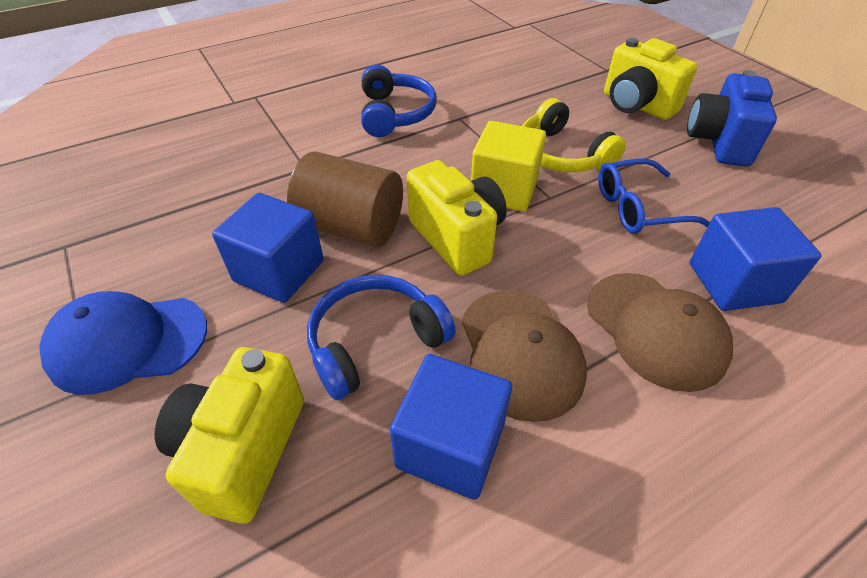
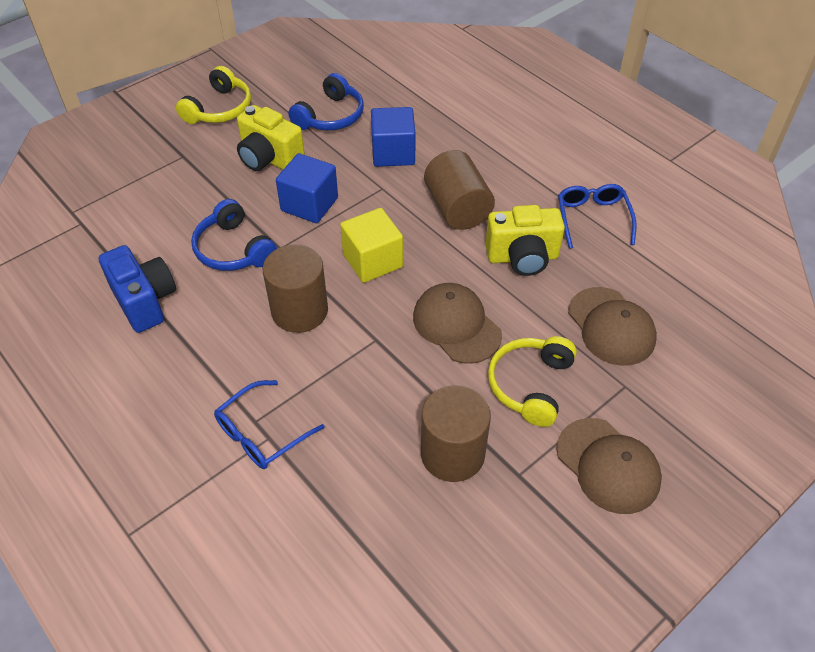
blue cap: 1 -> 0
blue cube: 3 -> 2
blue glasses: 1 -> 2
brown cap: 2 -> 3
brown cylinder: 1 -> 3
yellow camera: 3 -> 2
yellow headphones: 1 -> 2

